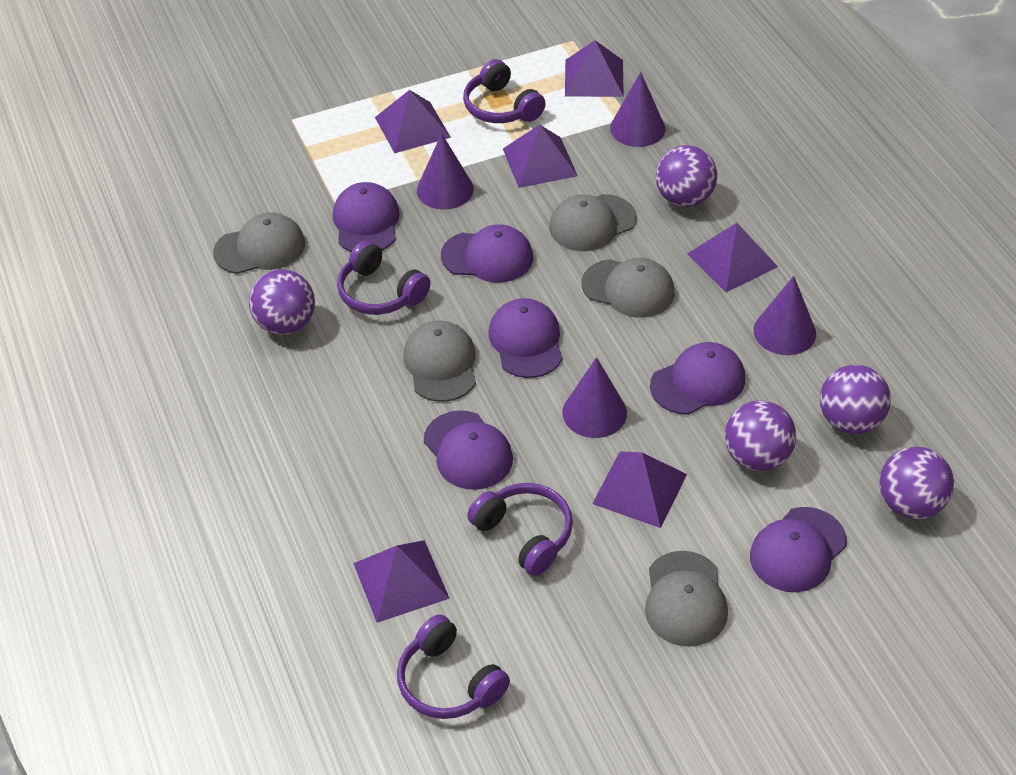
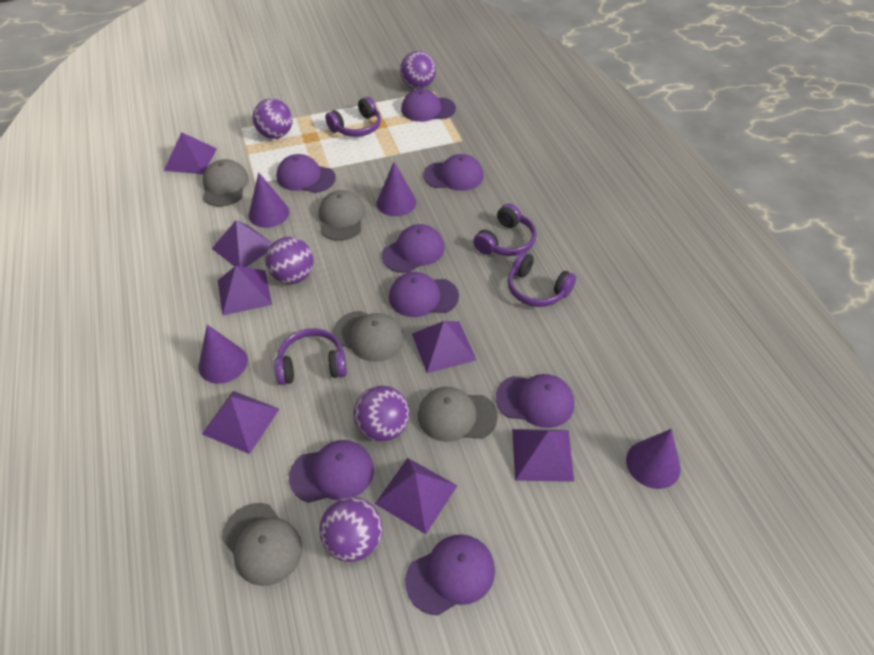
purple cap: 6 -> 8
purple pyramid: 6 -> 7

